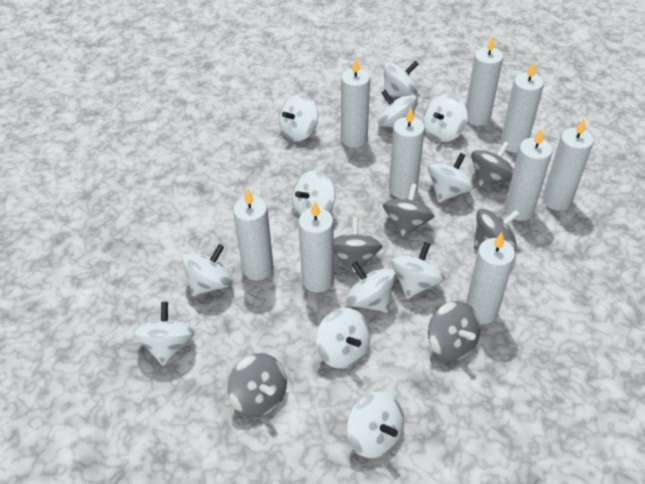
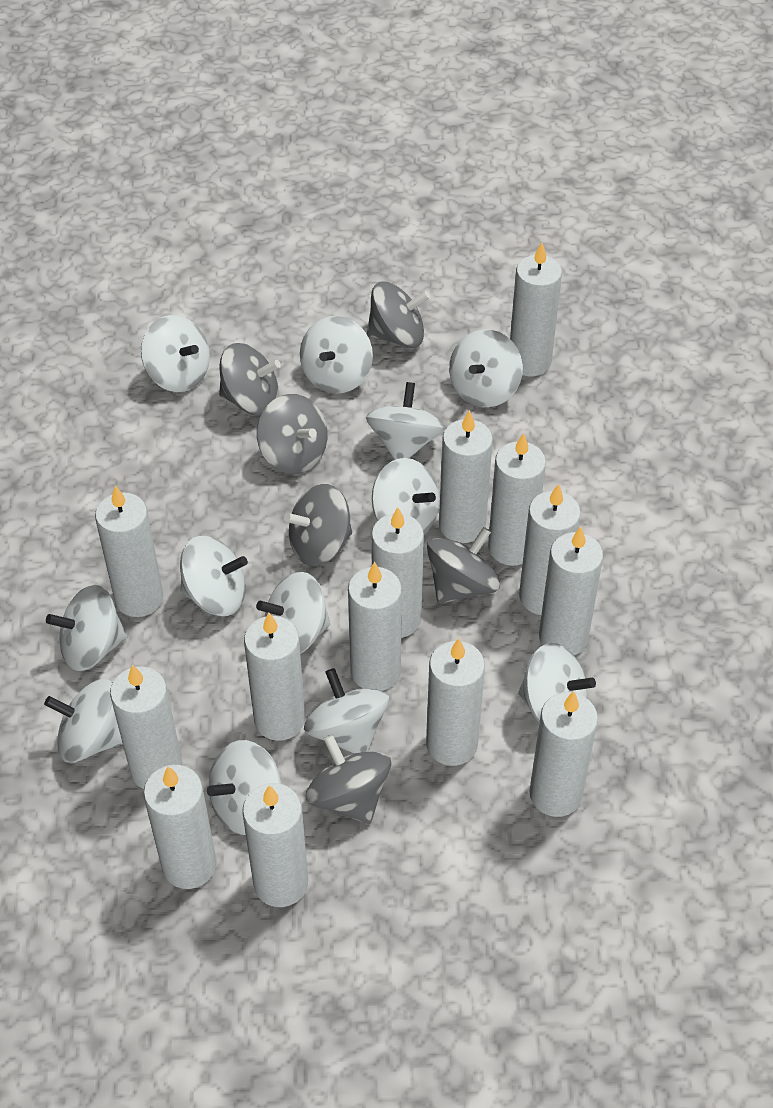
white candle: 9 -> 14

